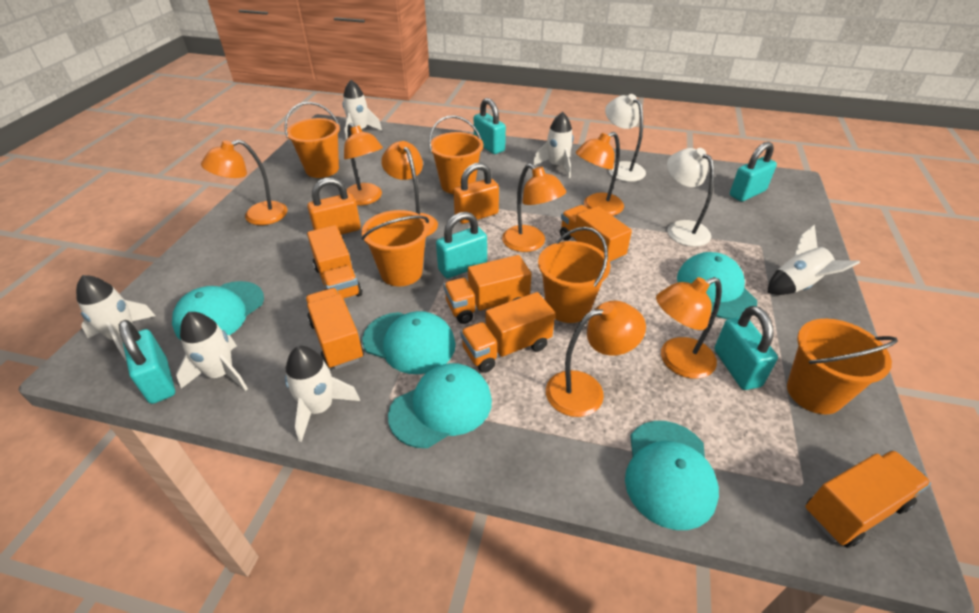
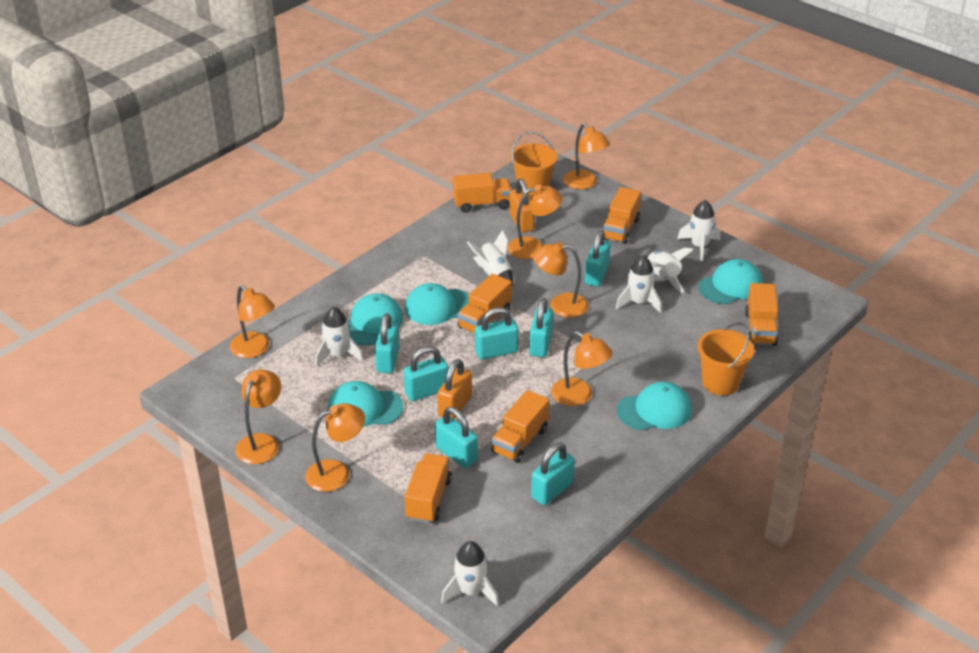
orange bucket: 5 -> 2
turquoise padlock: 5 -> 7
white lamp: 2 -> 0

